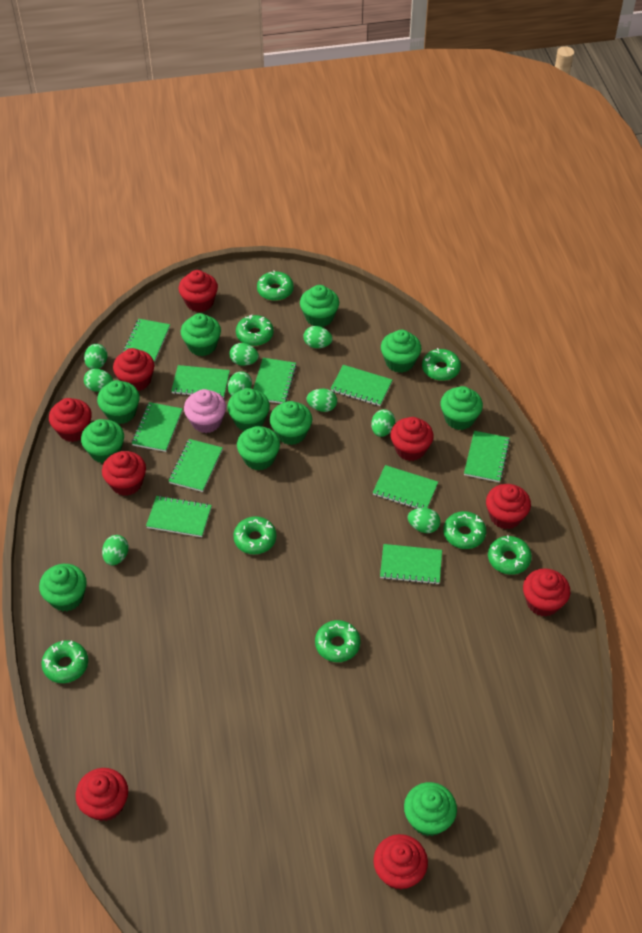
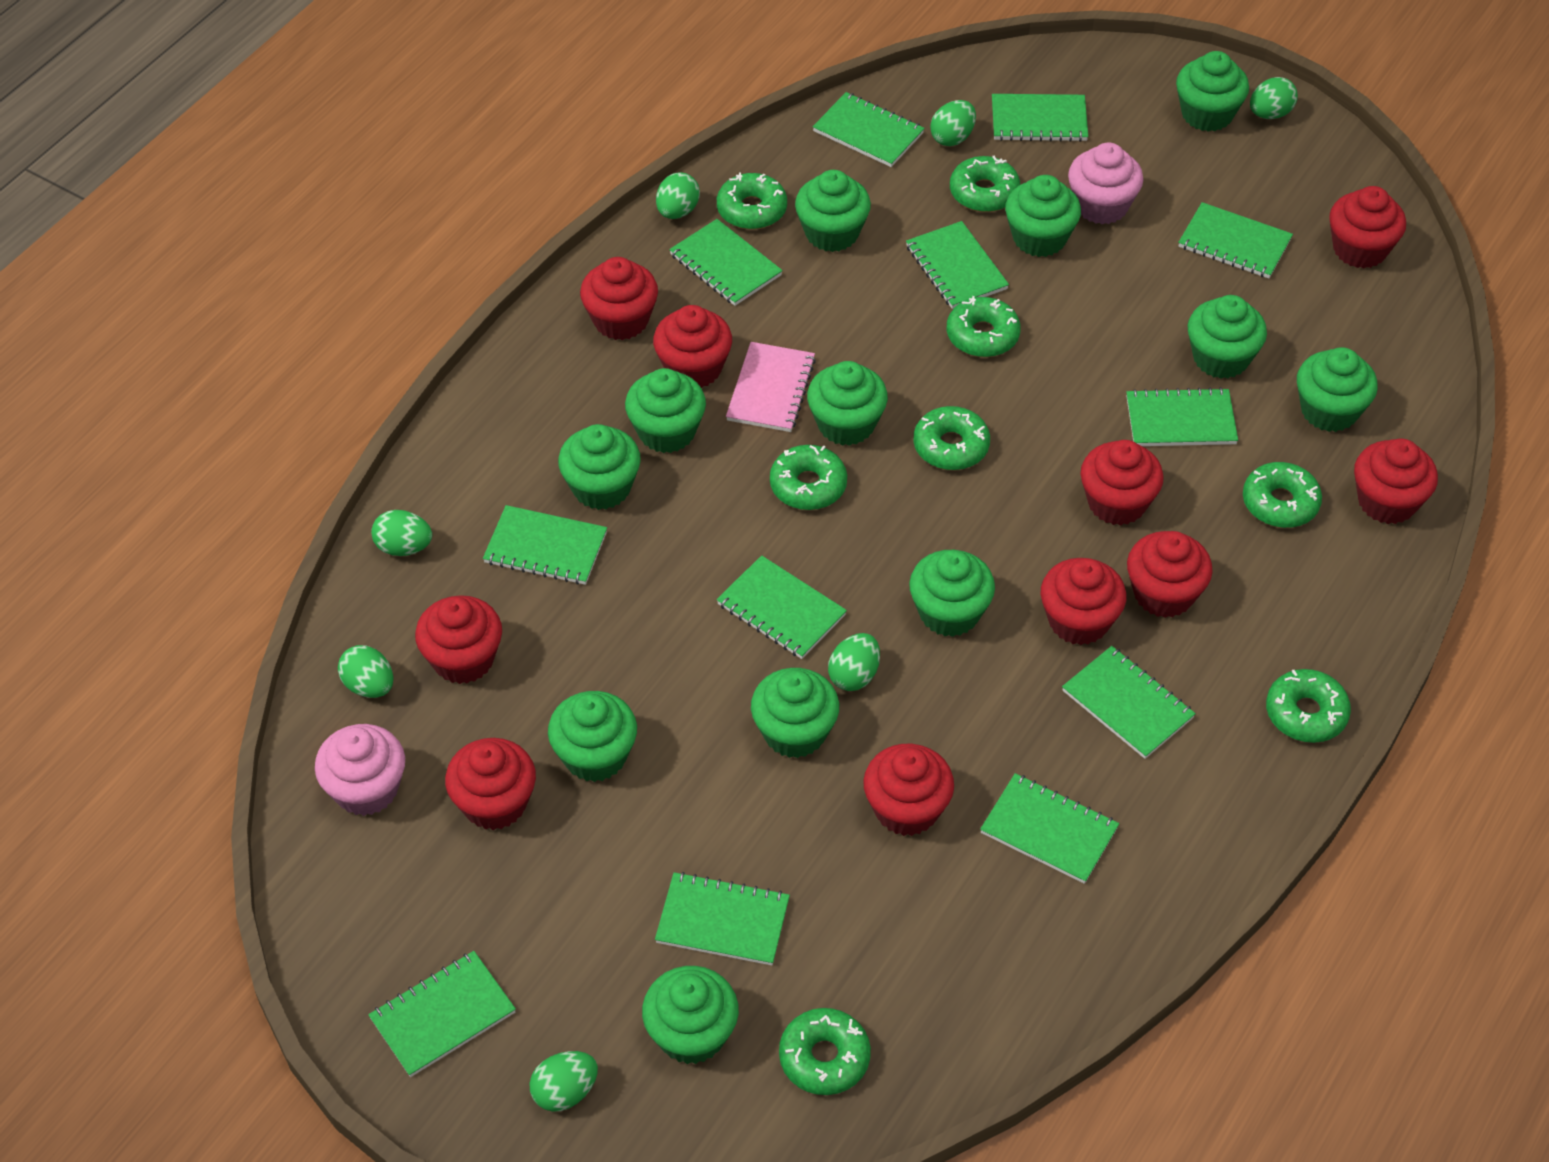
green cupcake: 11 -> 12
green egg: 9 -> 7
green notebook: 10 -> 12
pink cupcake: 1 -> 2
pink notebook: 0 -> 1
red cupcake: 9 -> 10

